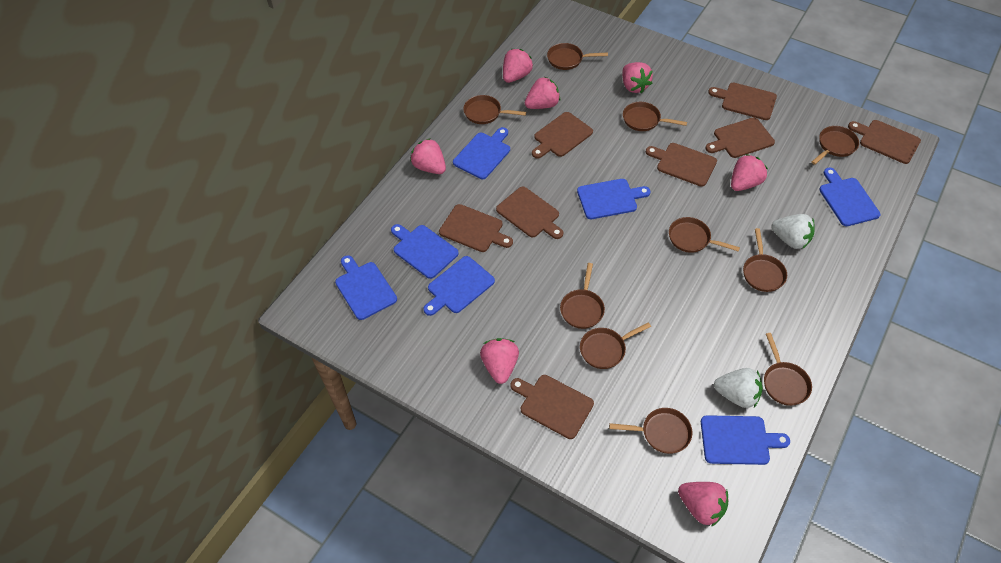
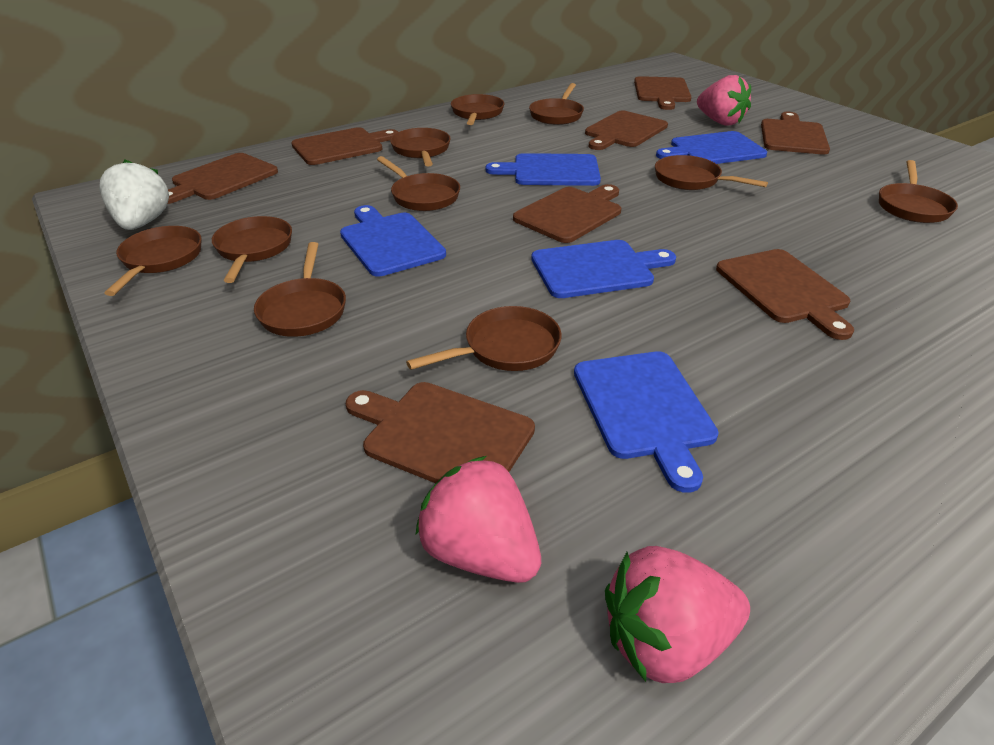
blue cutting board: 7 -> 5
pink strawberry: 7 -> 3
white strawberry: 2 -> 1

